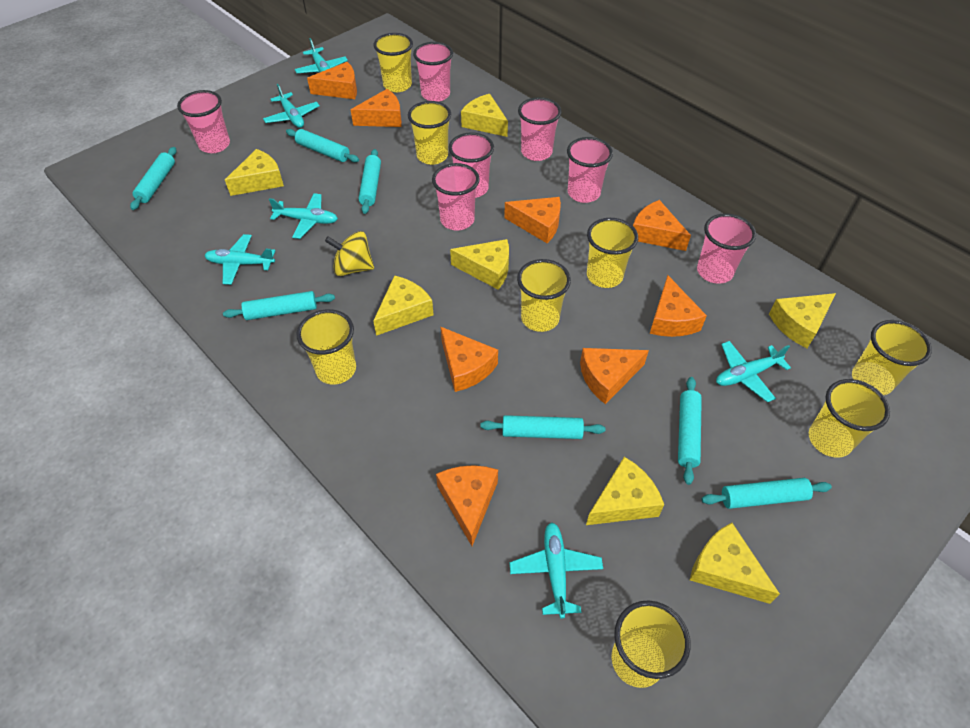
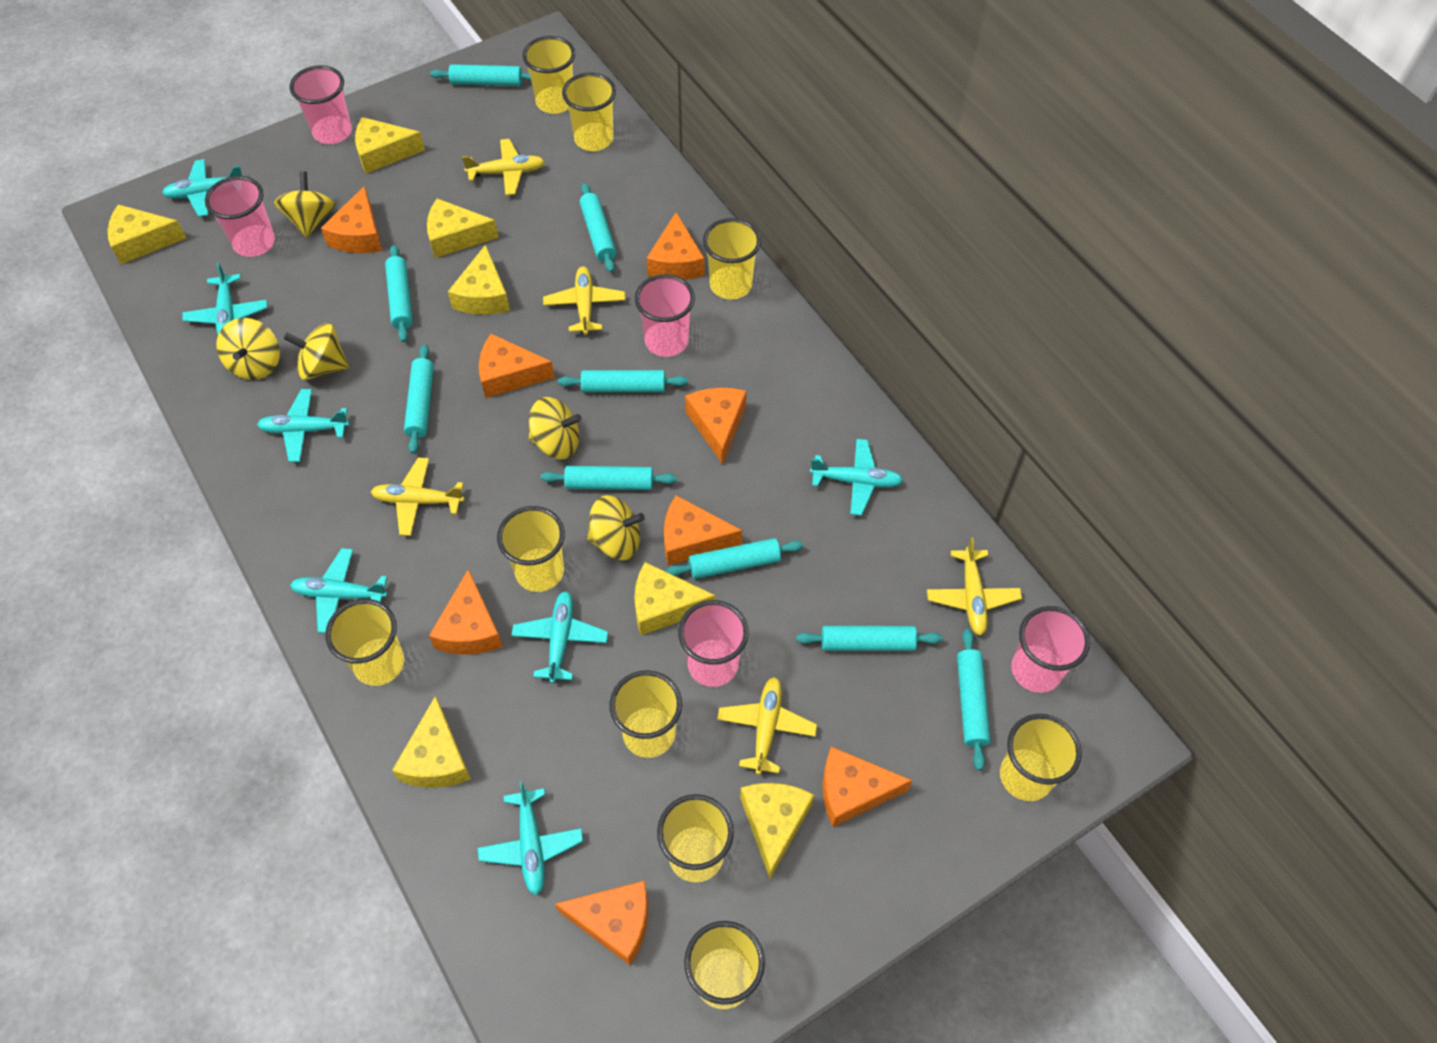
pink cup: 7 -> 5
turquoise plane: 6 -> 7
turquoise rolling pin: 7 -> 9
yellow cup: 8 -> 9
yellow plane: 0 -> 5
yellow spinning top: 1 -> 5

